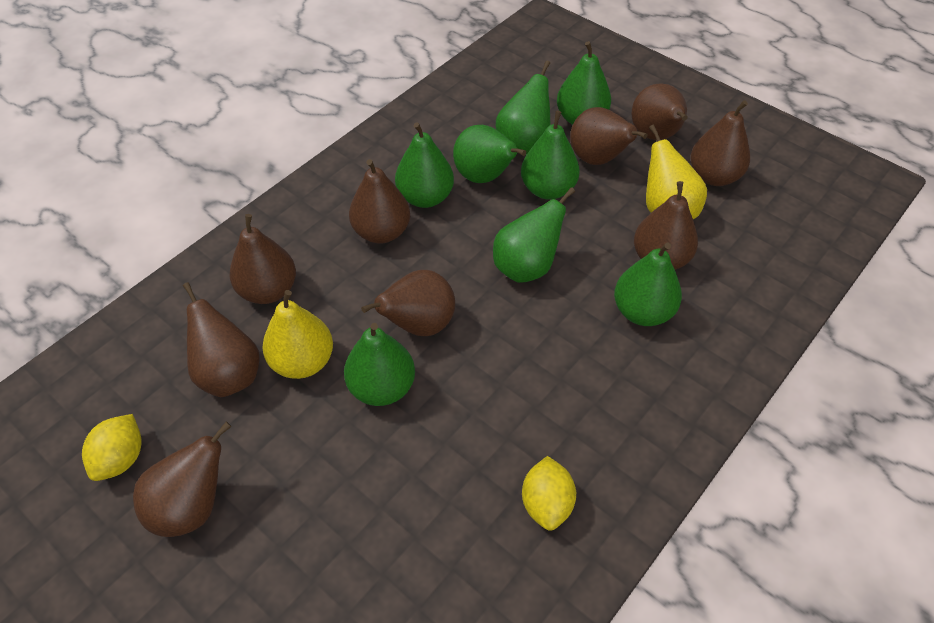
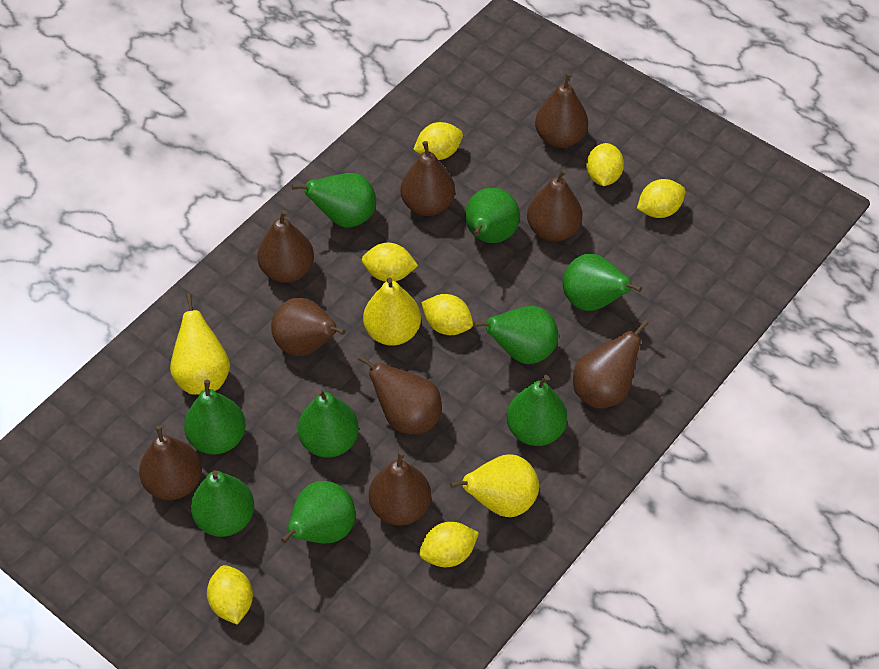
green pear: 8 -> 9
yellow lemon: 2 -> 7
yellow pear: 2 -> 3

